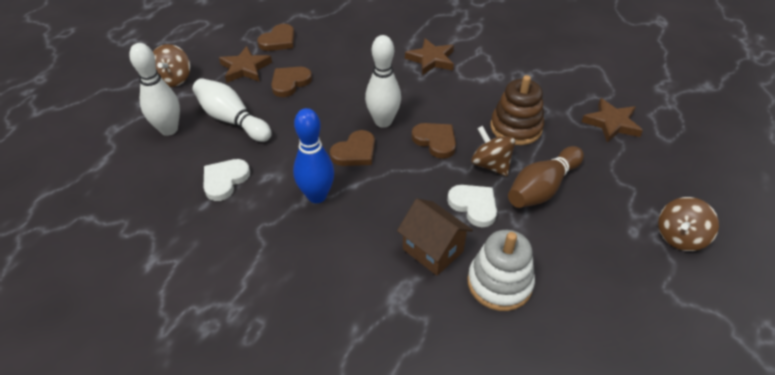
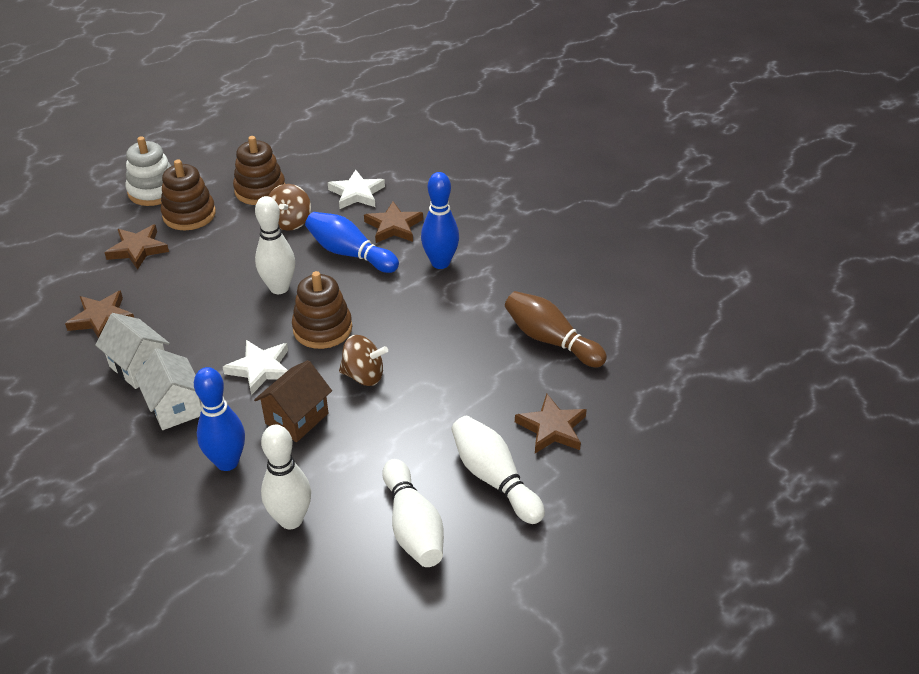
blue bowling pin: 1 -> 3
brown heart: 4 -> 0
brown spinning top: 3 -> 2
brown stacking toy: 1 -> 3
brown star: 3 -> 4
white bowling pin: 3 -> 4
white heart: 2 -> 0
white house: 0 -> 2
white star: 0 -> 2

